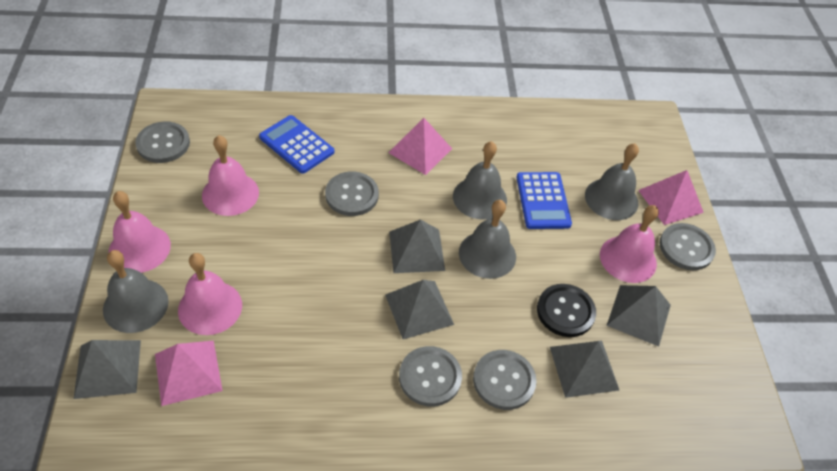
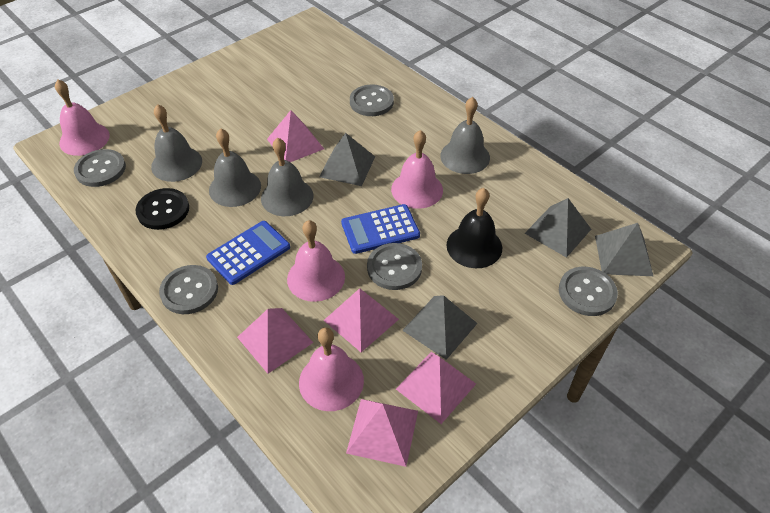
black bell: 0 -> 1
grey pyramid: 5 -> 4
pink pyramid: 3 -> 5

